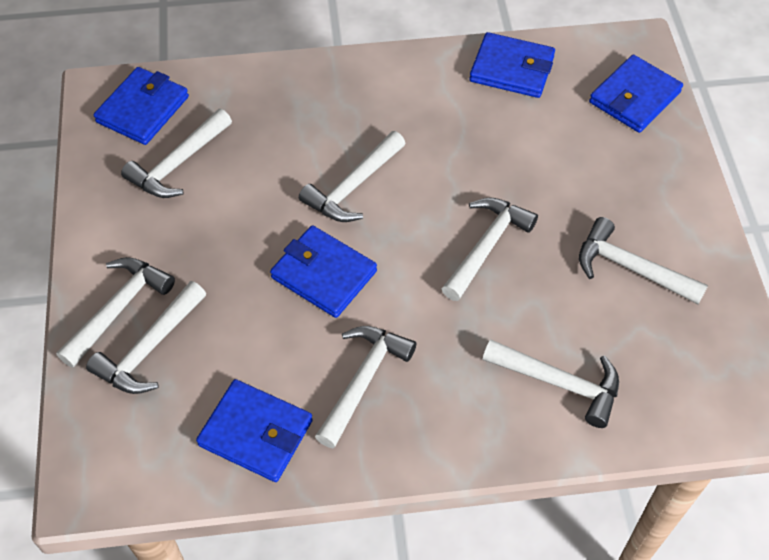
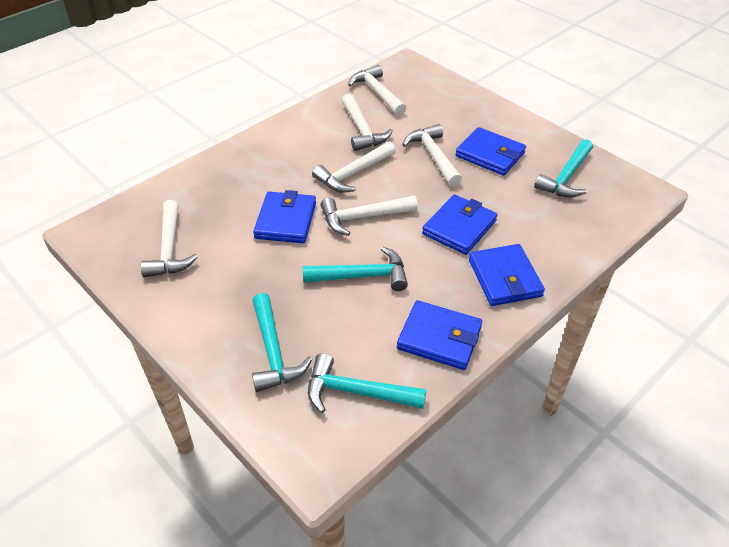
turquoise hammer: 0 -> 4
white hammer: 8 -> 6

